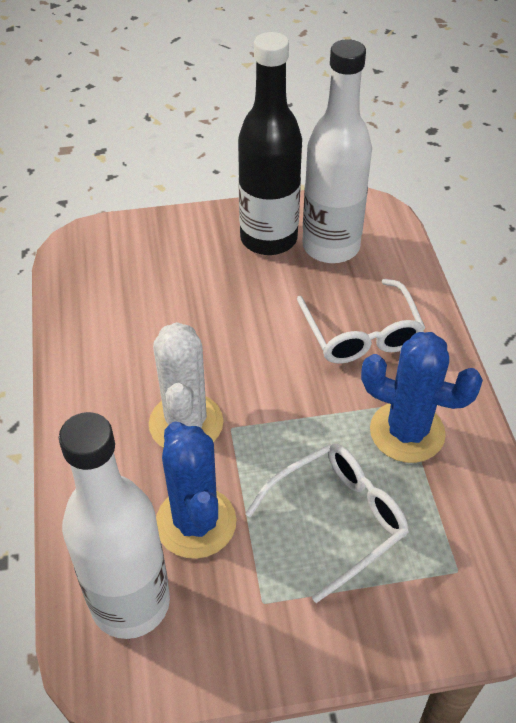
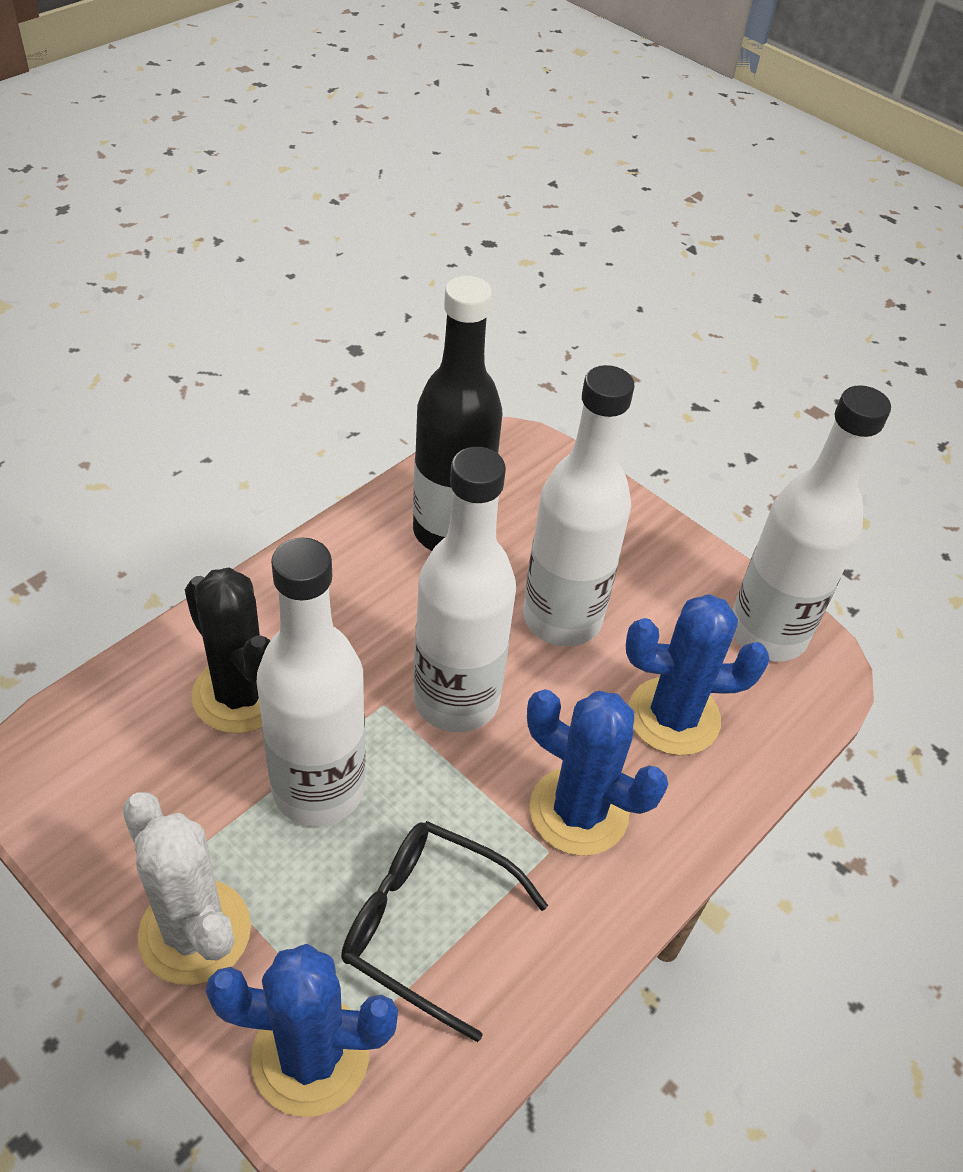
black cactus: 0 -> 1
black glasses: 0 -> 1
blue cactus: 2 -> 3
white bottle: 2 -> 4
white glasses: 2 -> 0

